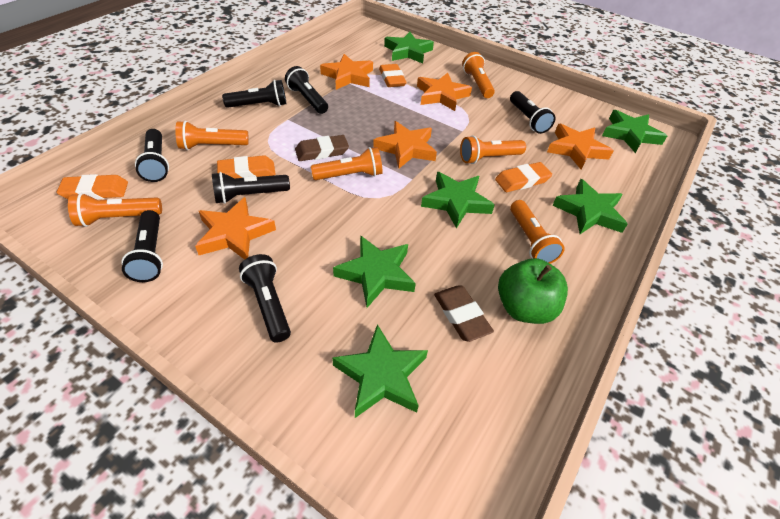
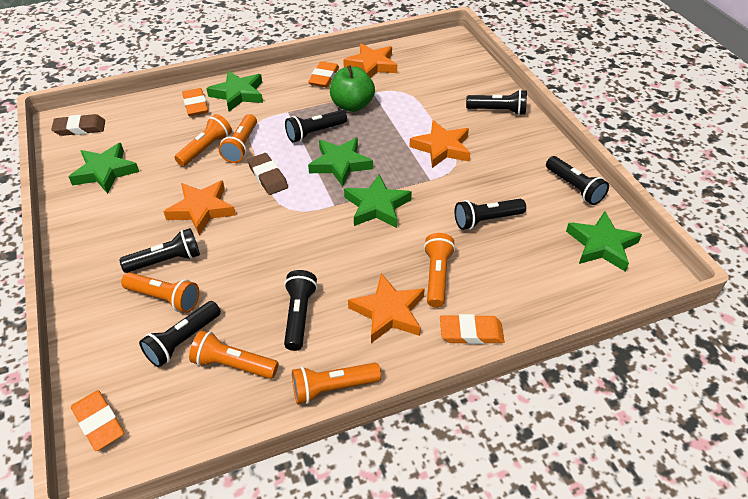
green star: 6 -> 5
orange star: 5 -> 4

